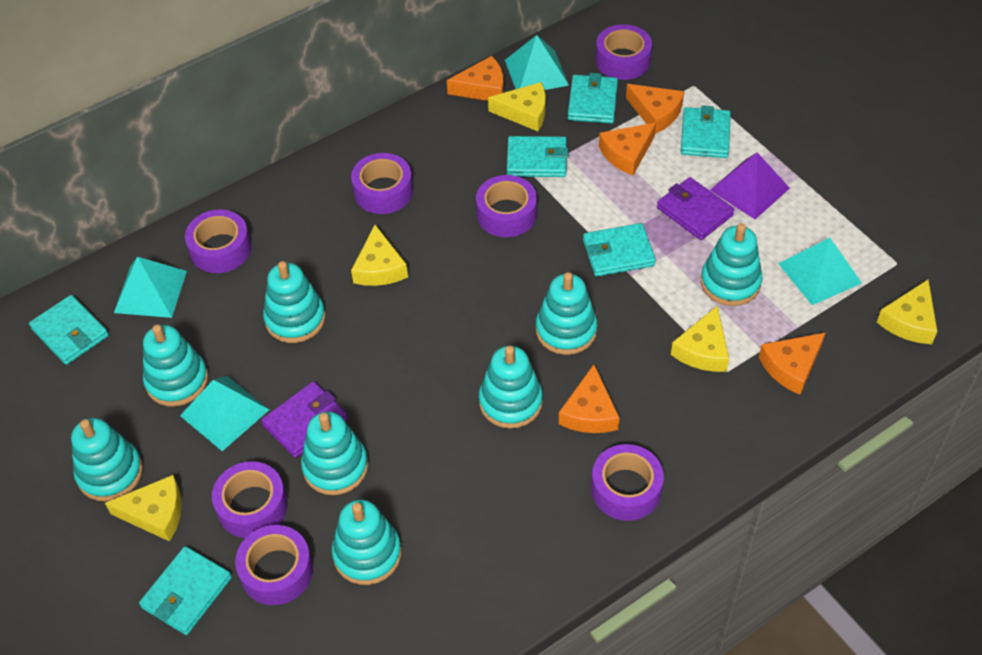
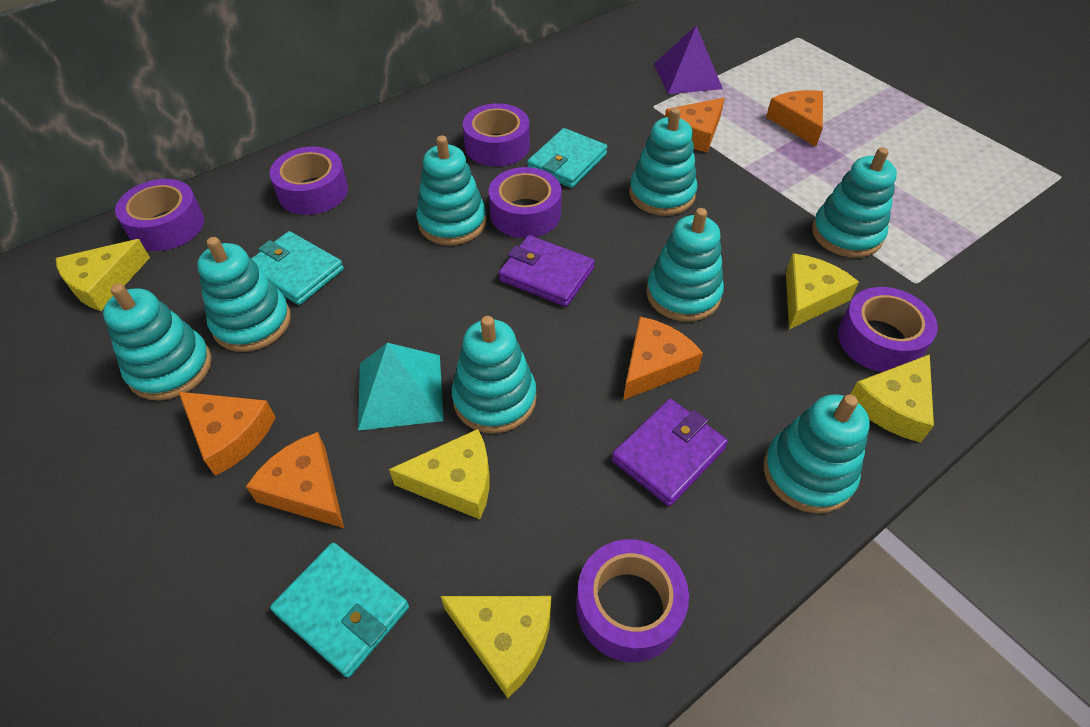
purple tape: 7 -> 6
turquoise pyramid: 4 -> 1
turquoise wallet: 6 -> 3

